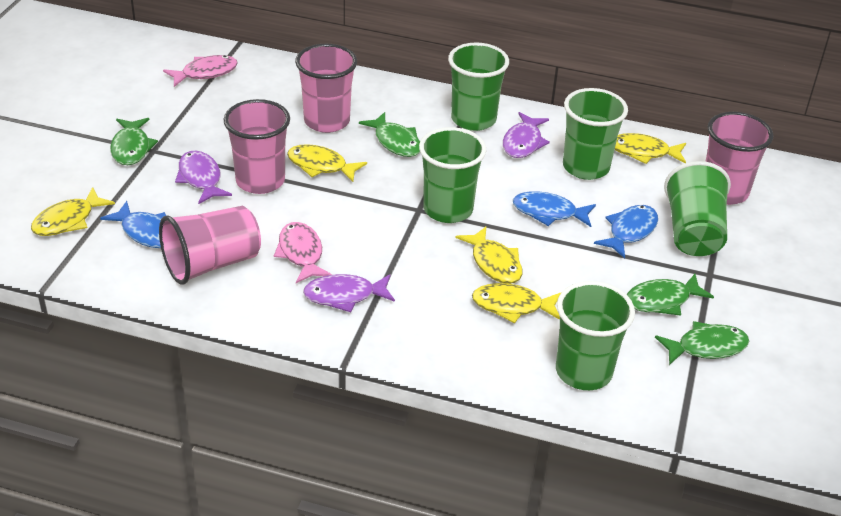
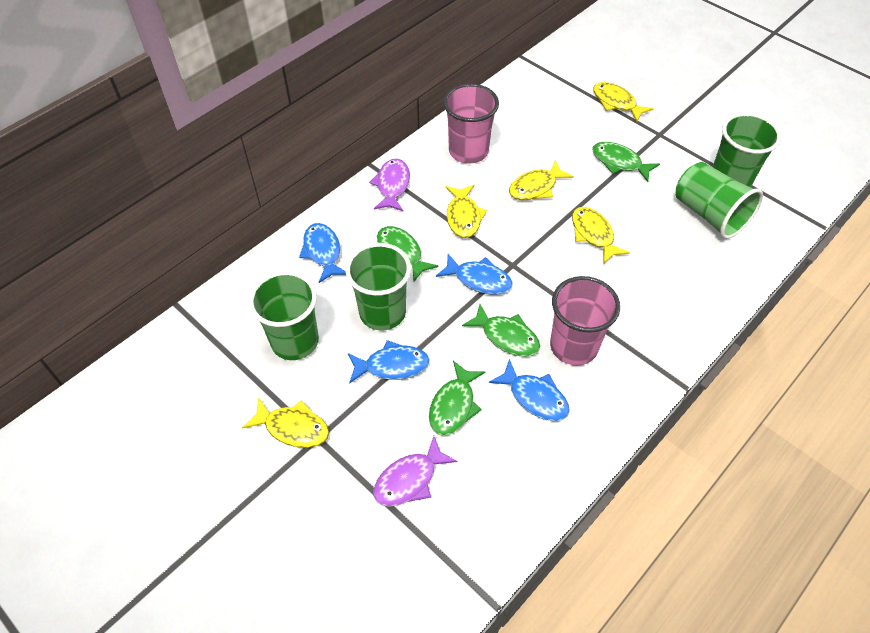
blue fish: 3 -> 4
green cup: 5 -> 4
pink cup: 4 -> 2
pink fish: 2 -> 0
purple fish: 3 -> 2

